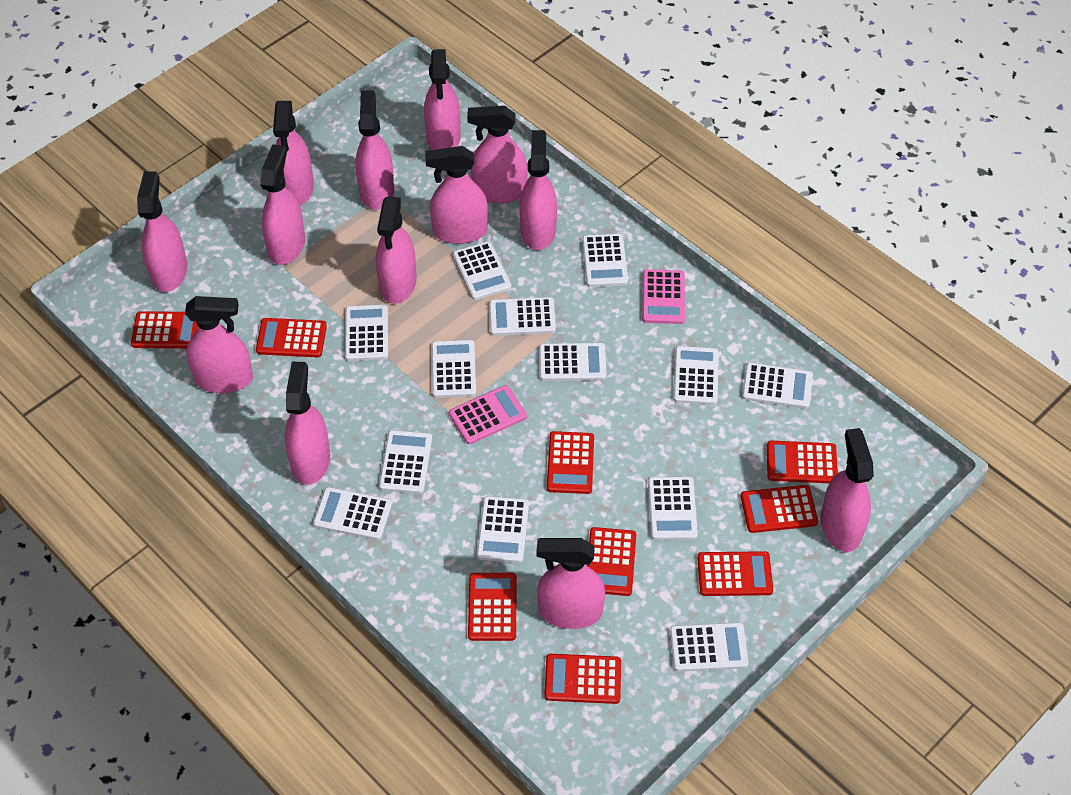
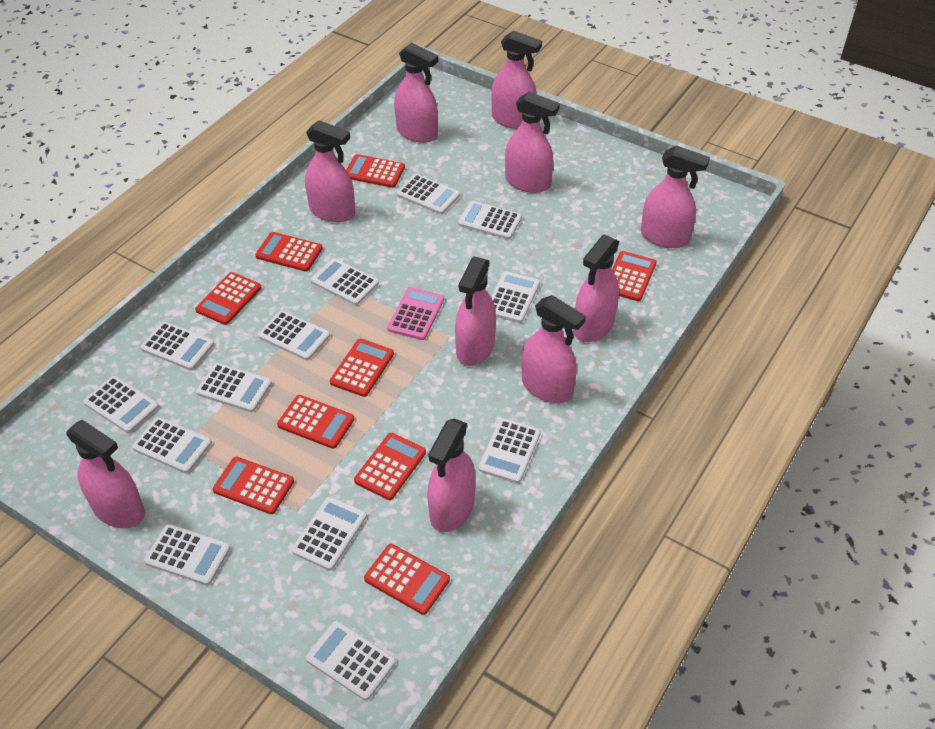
pink calculator: 2 -> 1
pink spray bottle: 13 -> 10

